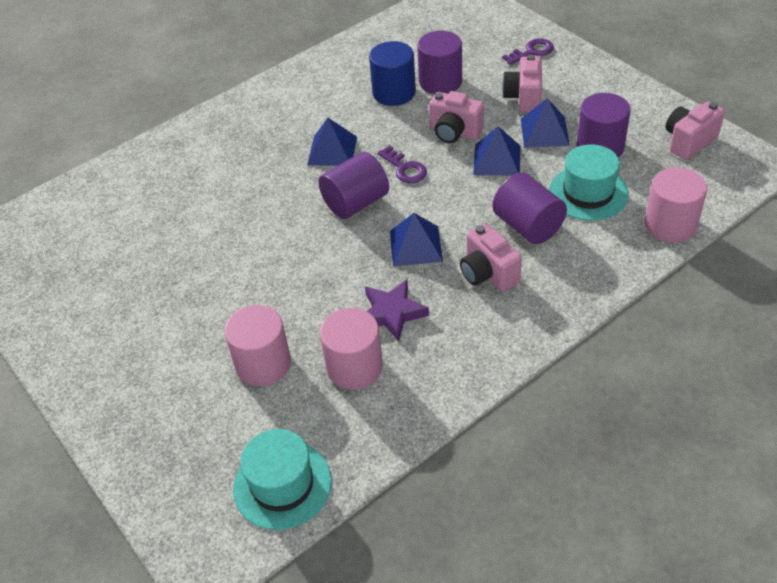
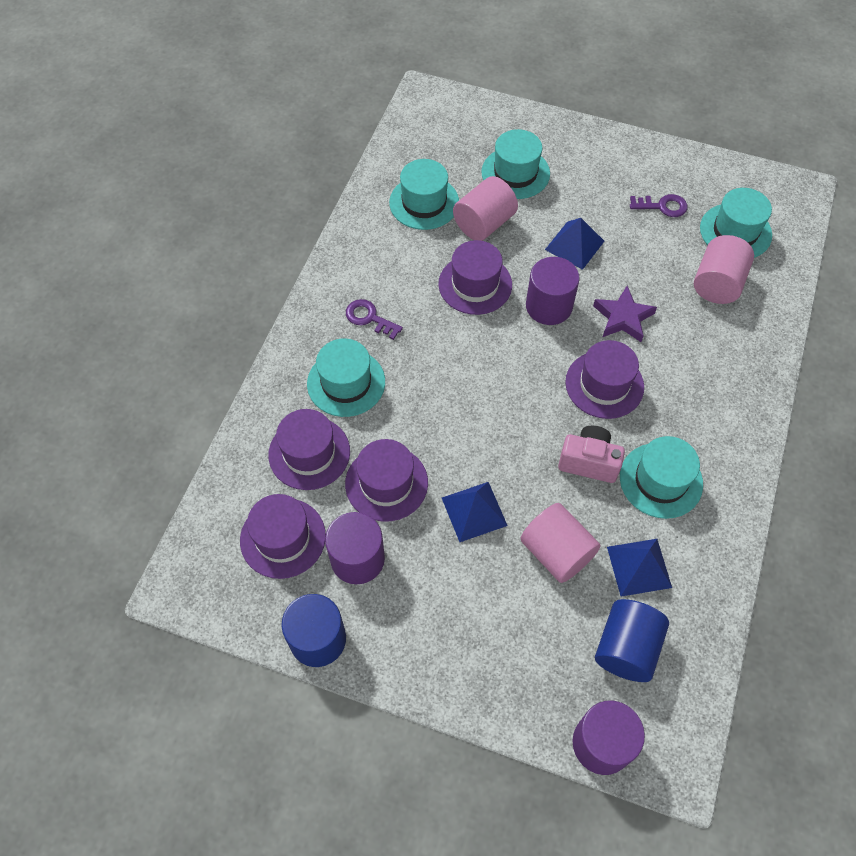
blue cylinder: 1 -> 2
blue pyramid: 4 -> 3
pink camera: 4 -> 1
purple cylinder: 4 -> 3
purple hat: 0 -> 5
turquoise hat: 2 -> 5

